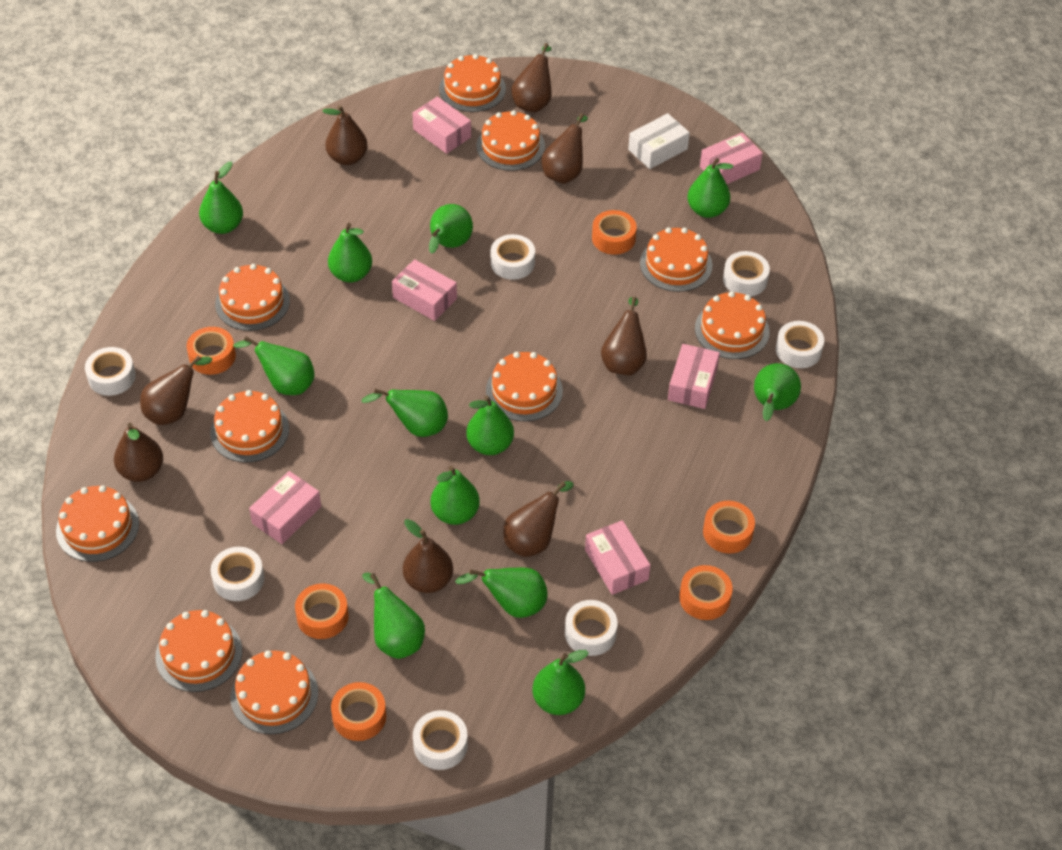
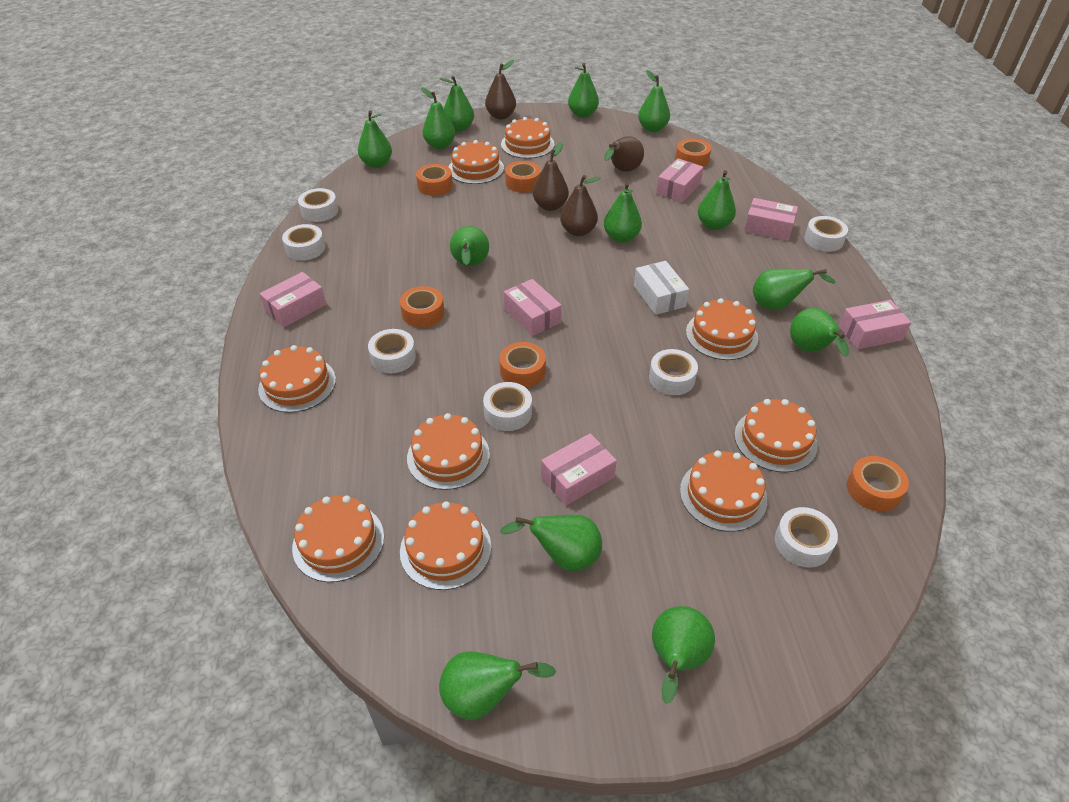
brown pear: 8 -> 4
green pear: 12 -> 13
orange cake: 10 -> 9

